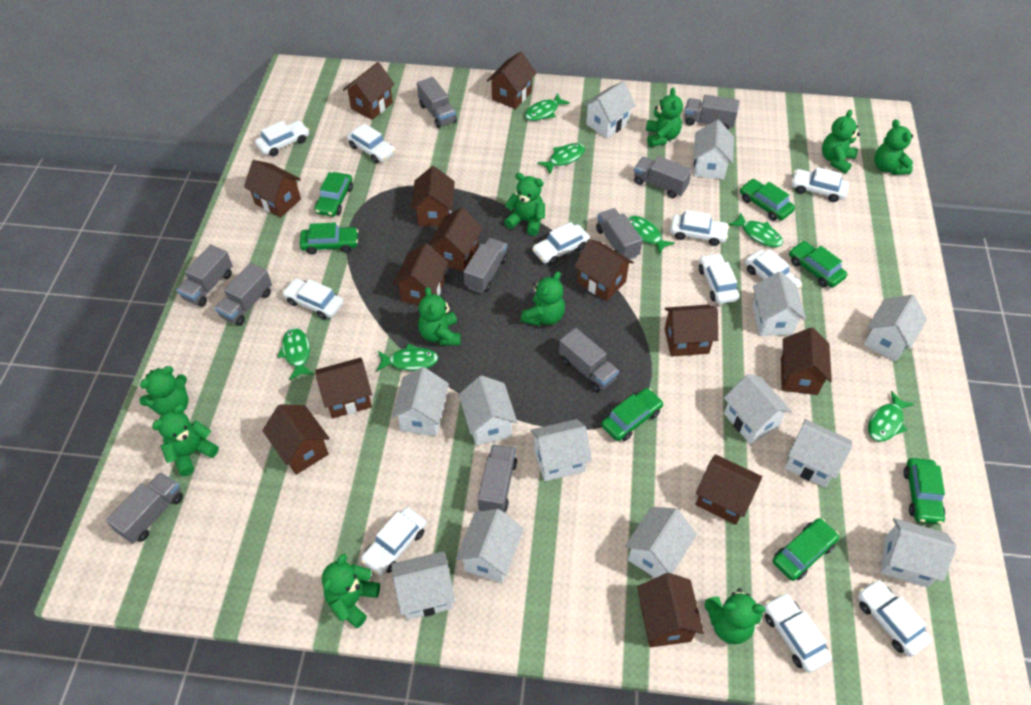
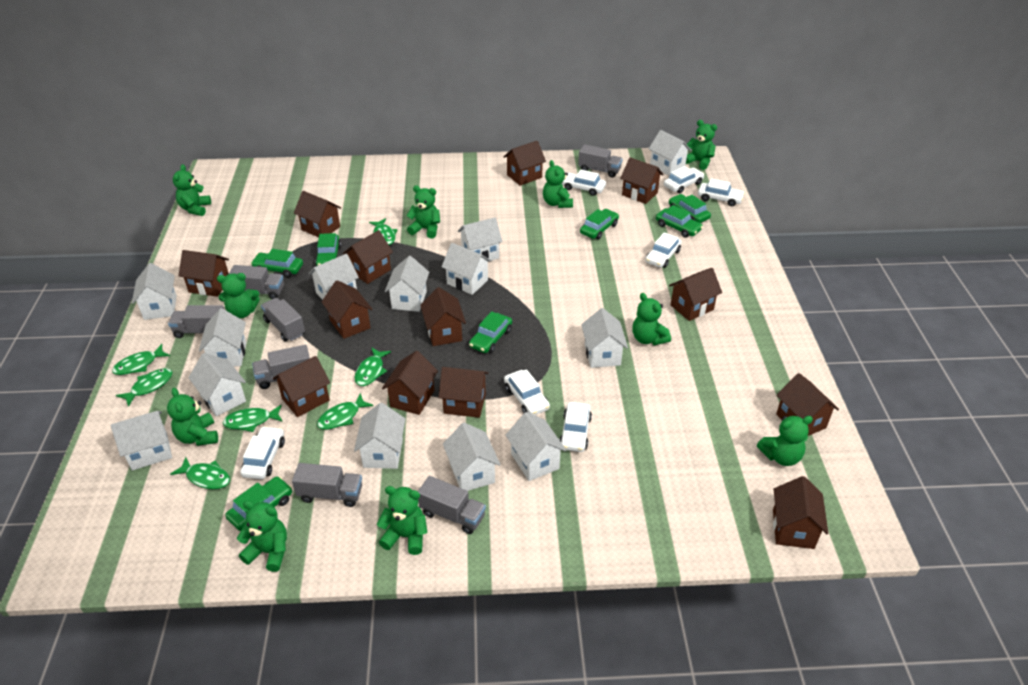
grey truck: 10 -> 7
white car: 11 -> 7

